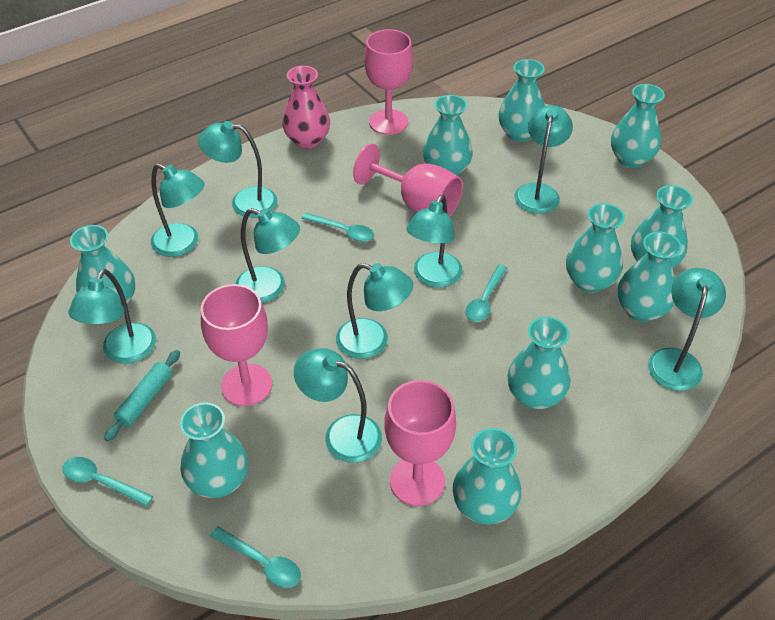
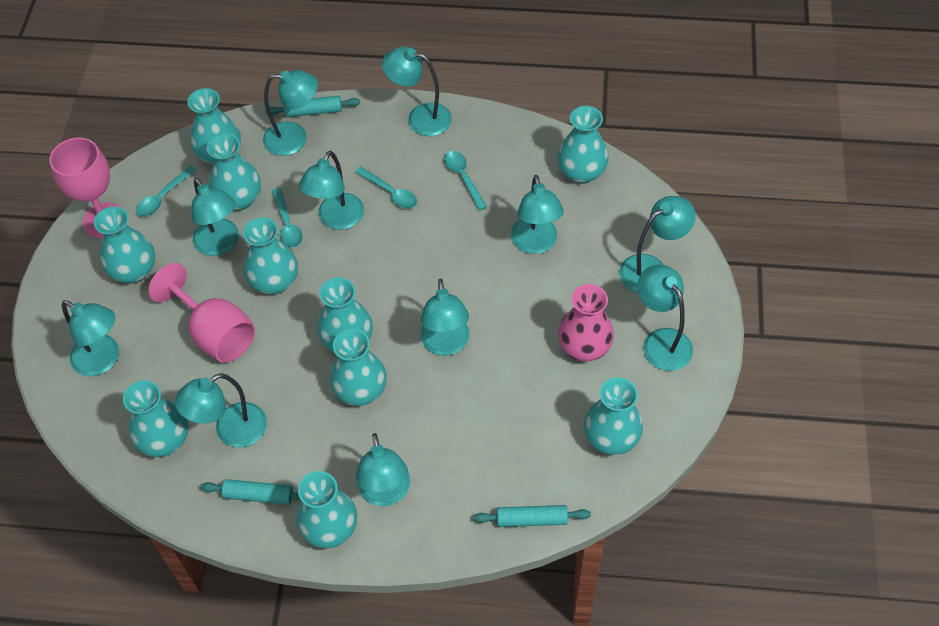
pink goblet: 4 -> 2
turquoise lamp: 9 -> 11
turquoise rolling pin: 1 -> 3

